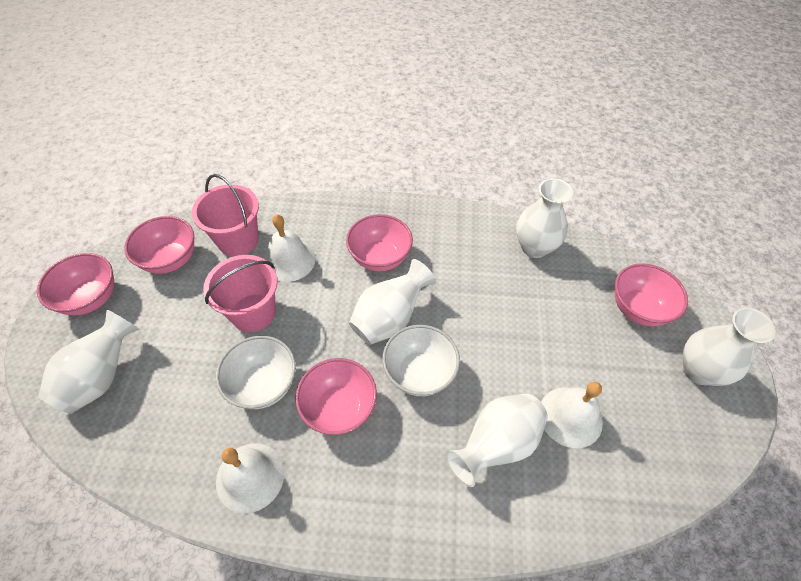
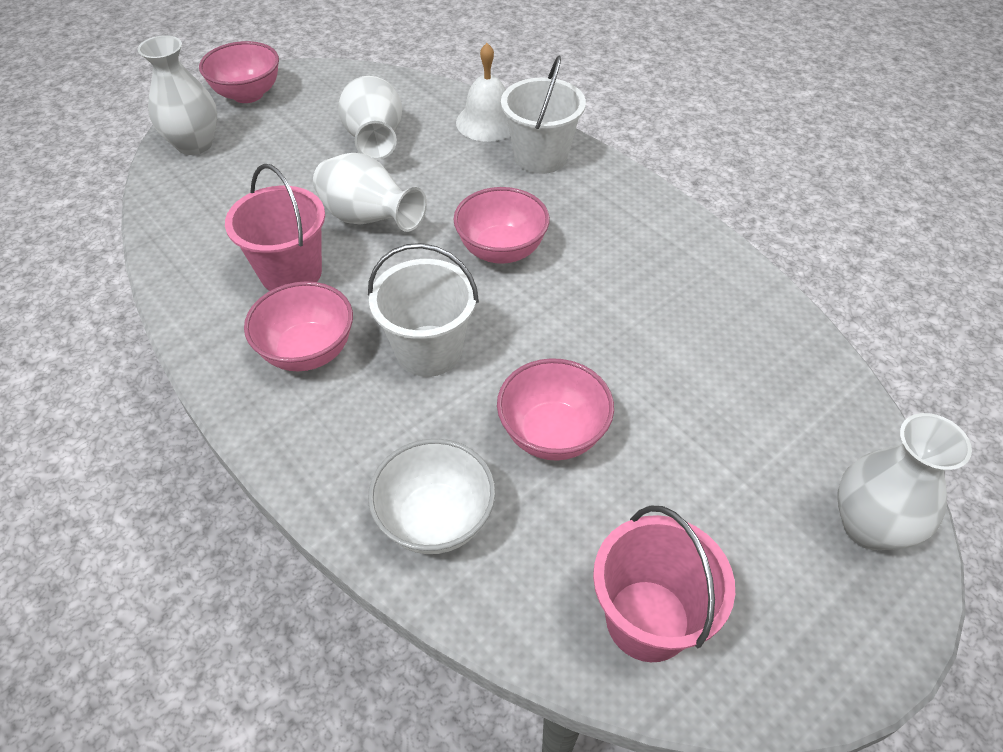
pink bowl: 5 -> 4
white bell: 3 -> 1
white bowl: 2 -> 1
white bucket: 0 -> 2
white vase: 5 -> 4

